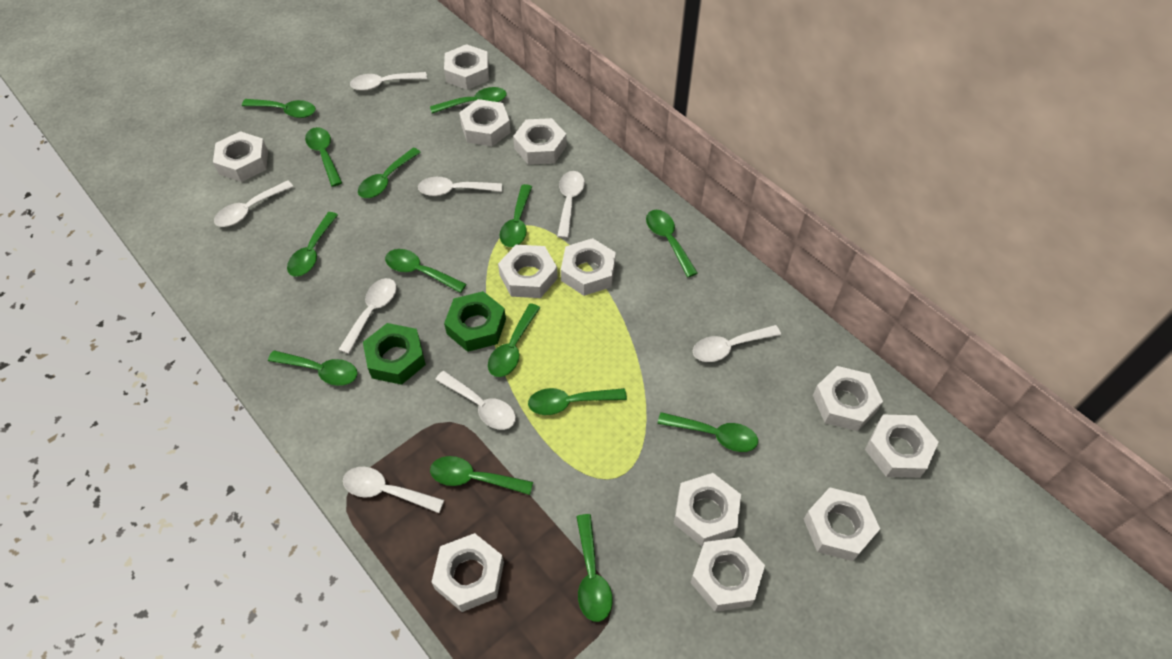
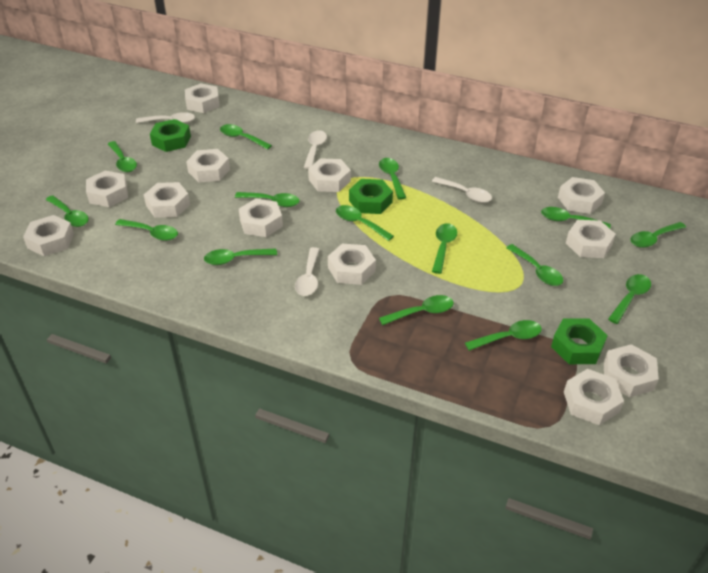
green nut: 2 -> 3
green spoon: 14 -> 15
white spoon: 8 -> 4

